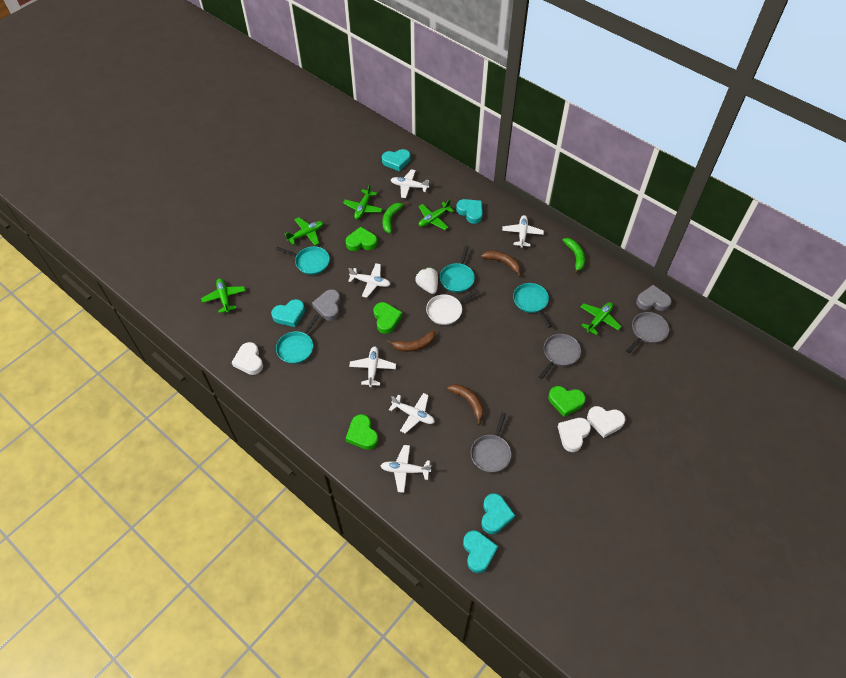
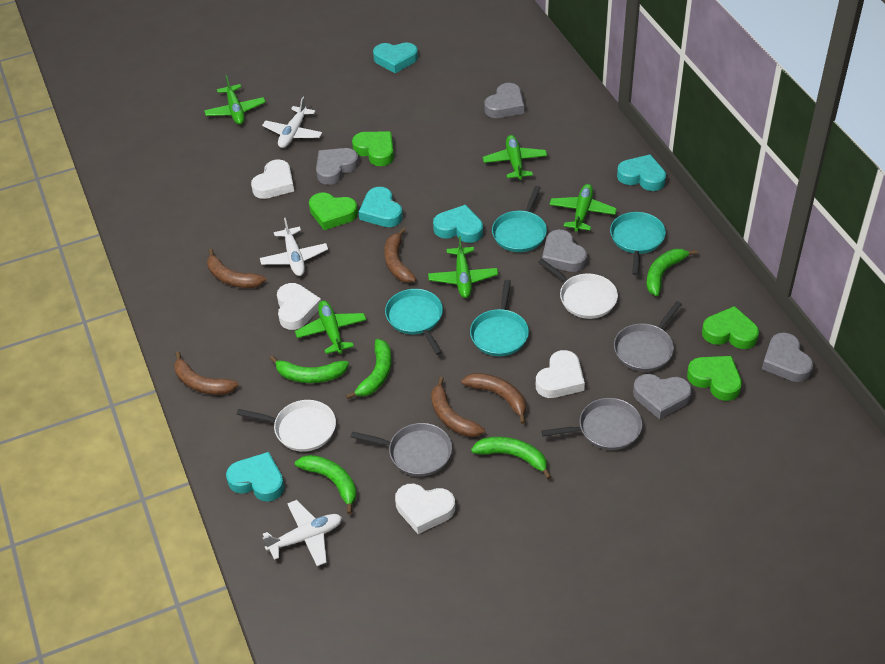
brown banana: 3 -> 5
green banana: 2 -> 5
grey heart: 2 -> 5
white heart: 3 -> 4
white pan: 1 -> 2
white plane: 6 -> 3
white strawberry: 1 -> 0

